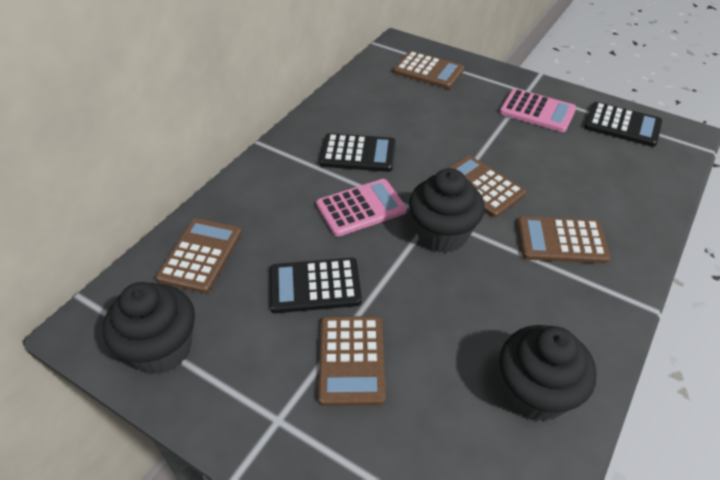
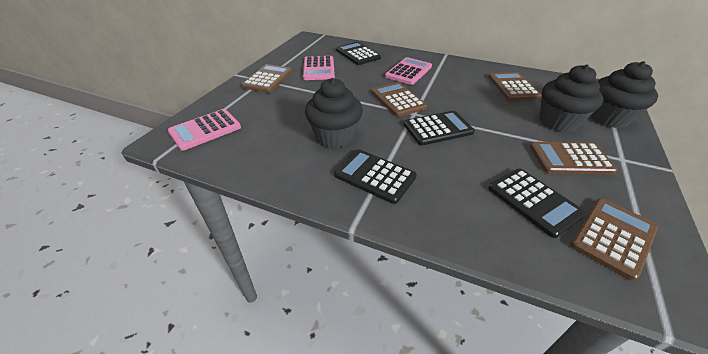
black calculator: 3 -> 4
pink calculator: 2 -> 3

